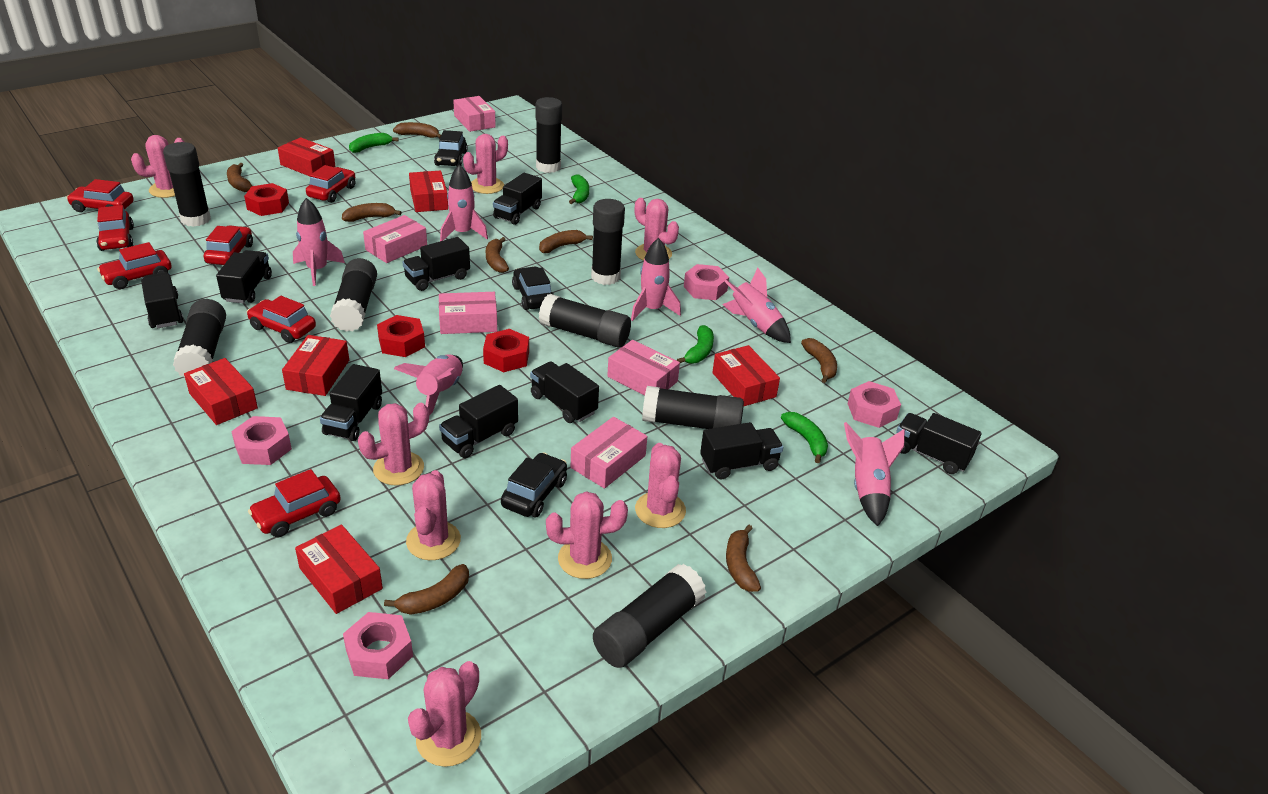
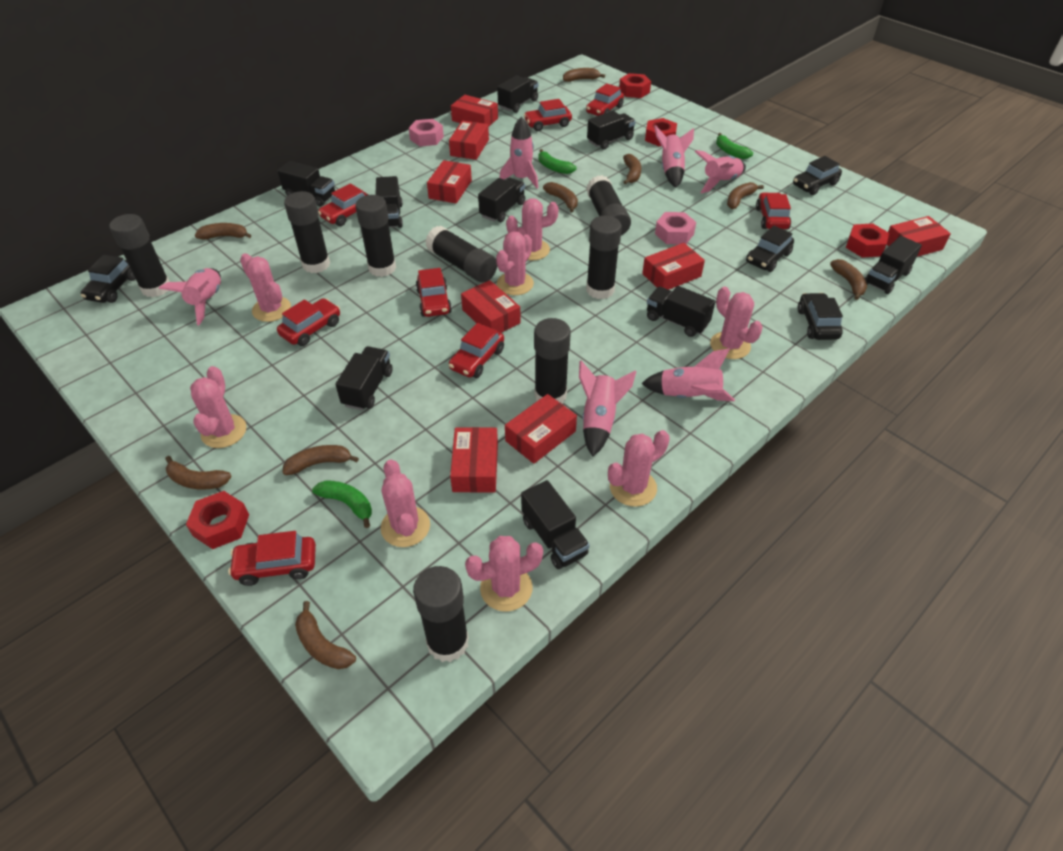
black car: 3 -> 4
brown banana: 8 -> 9
green banana: 4 -> 3
pink box: 5 -> 0
pink nut: 4 -> 2
red box: 6 -> 8
red car: 7 -> 8
red nut: 3 -> 4

